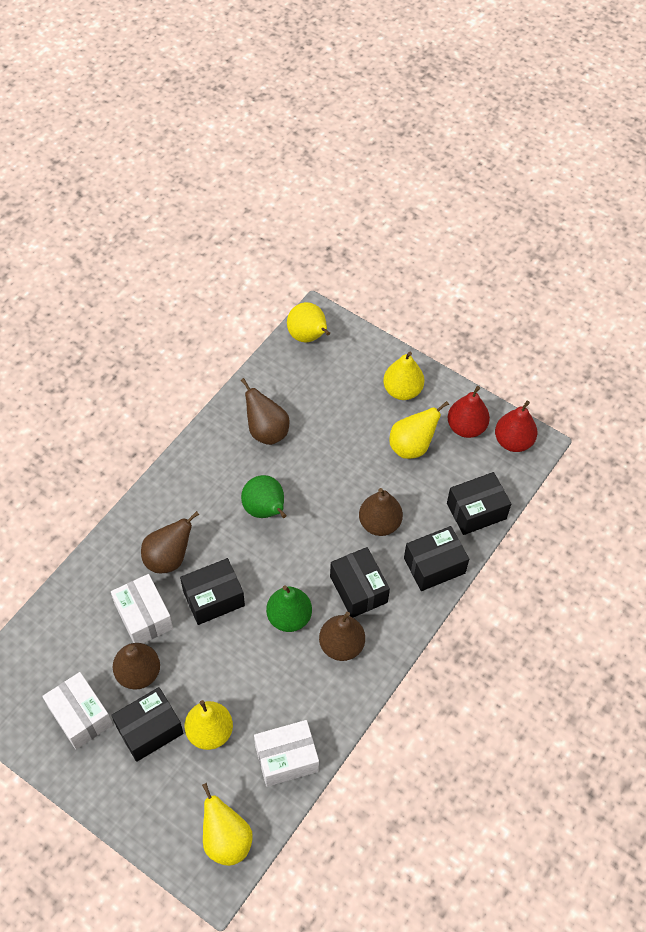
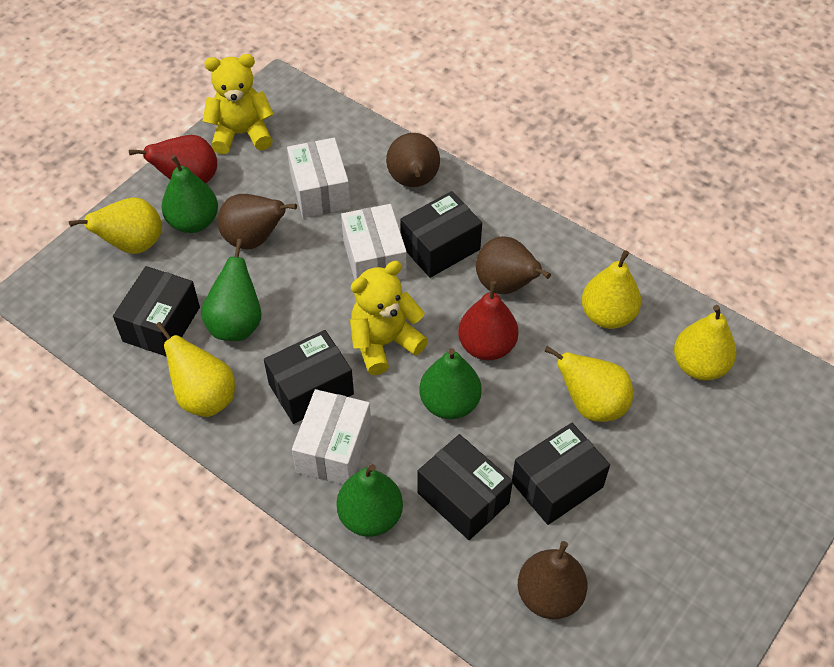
brown pear: 5 -> 4
green pear: 2 -> 4
yellow teddy bear: 0 -> 2

